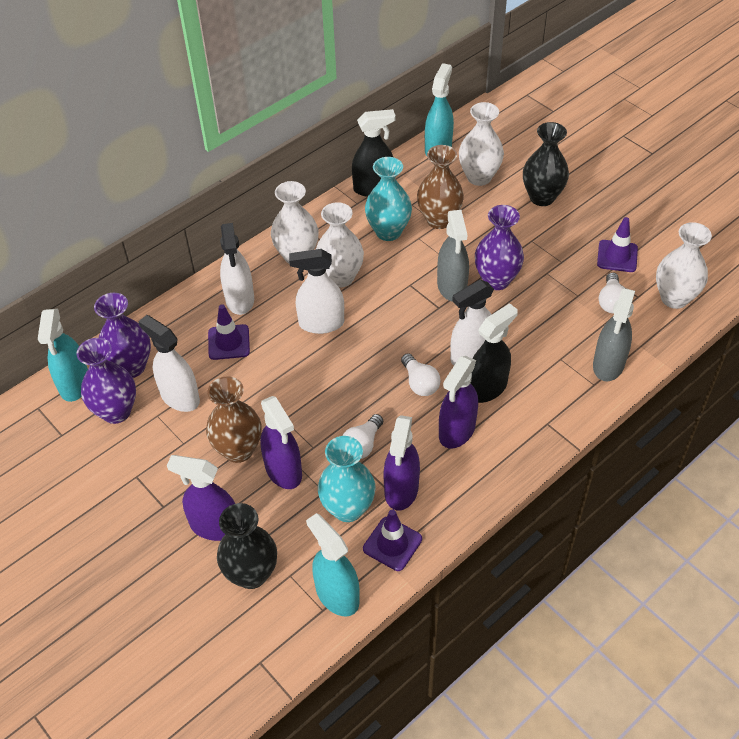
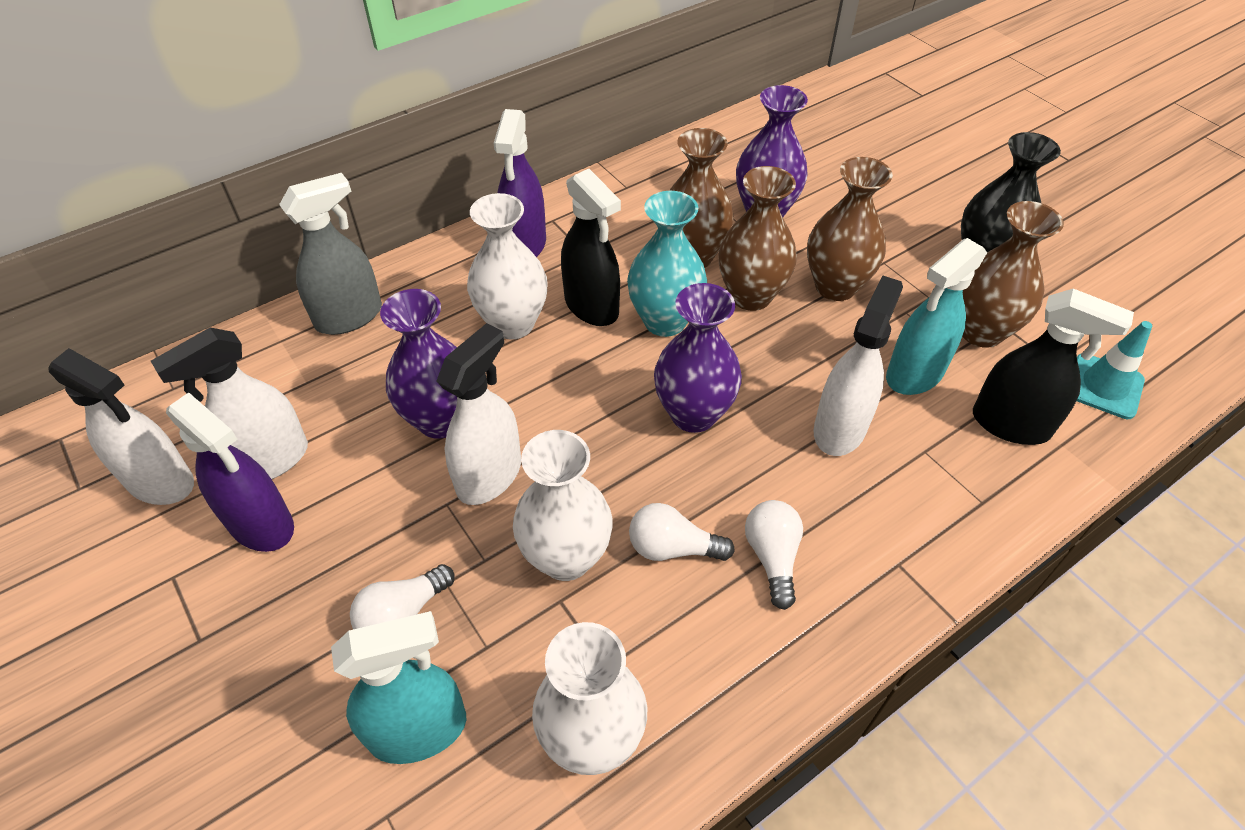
black vase: 2 -> 1
brown vase: 2 -> 4
grey spray bottle: 2 -> 1
purple spray bottle: 4 -> 2
purple traffic cone: 3 -> 0
turquoise spray bottle: 3 -> 2
turquoise traffic cone: 0 -> 1
turquoise vase: 2 -> 1
white vase: 4 -> 3

